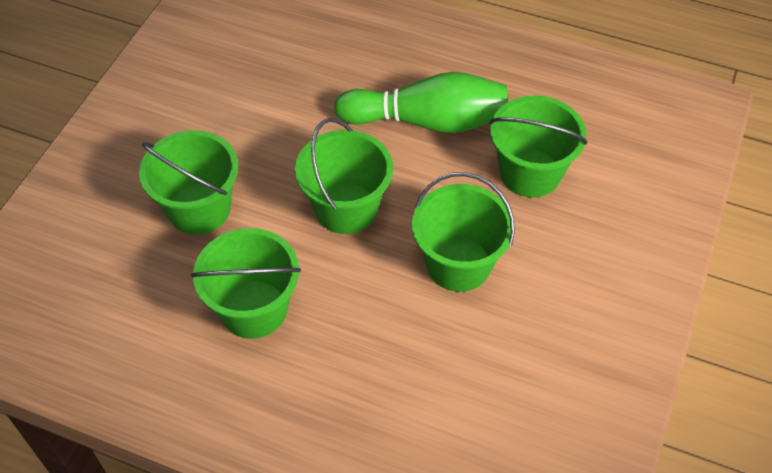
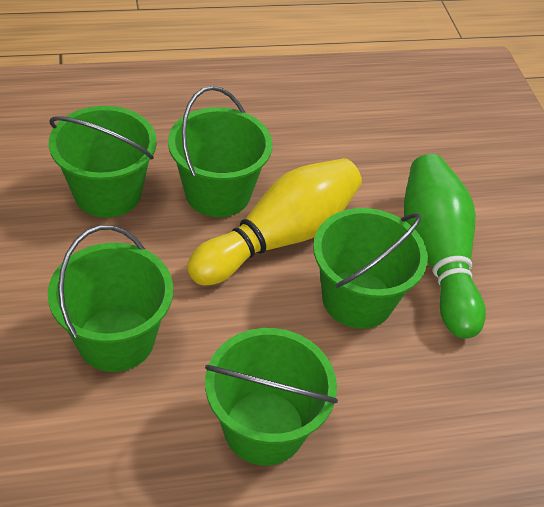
yellow bowling pin: 0 -> 1

